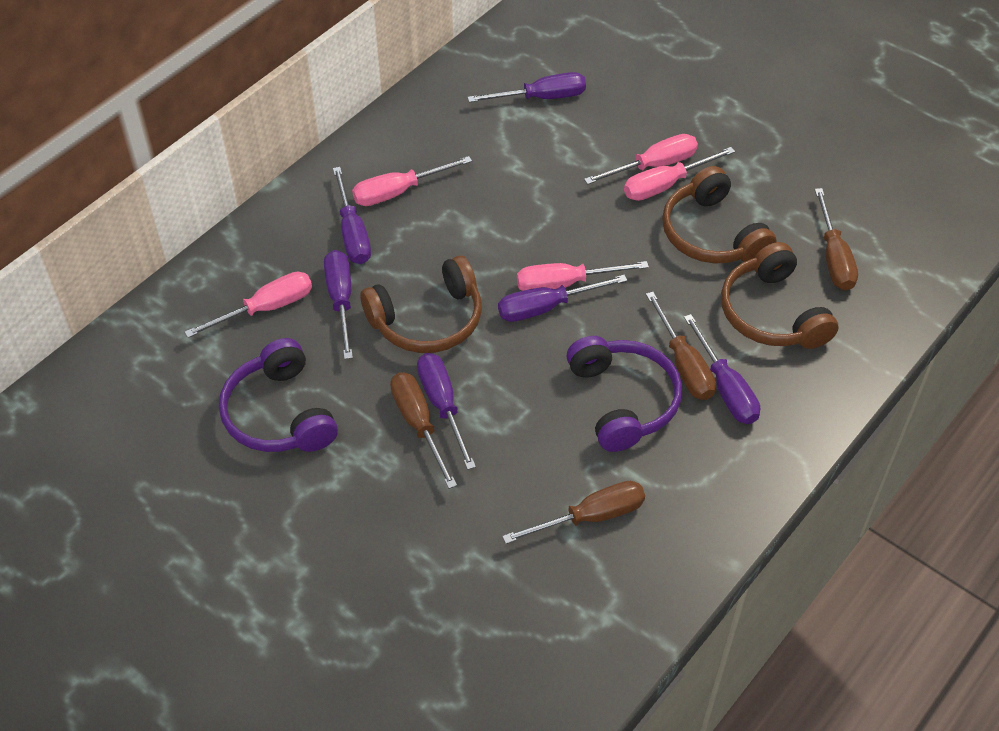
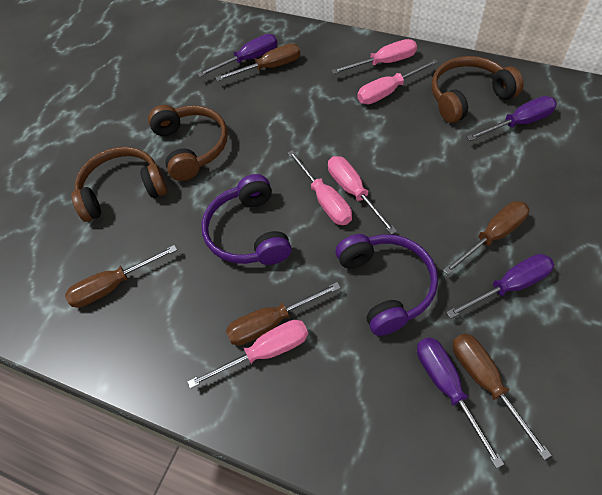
brown screwdriver: 4 -> 5
purple screwdriver: 6 -> 4

